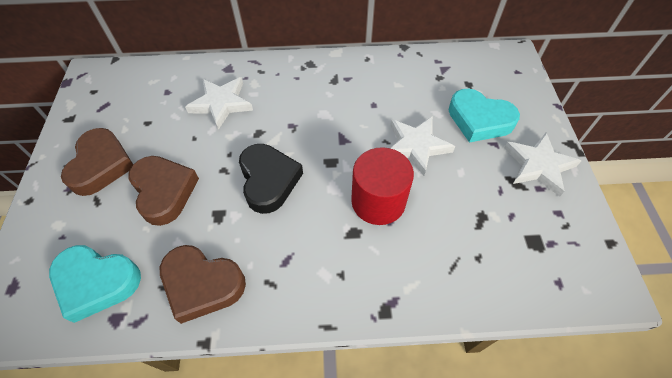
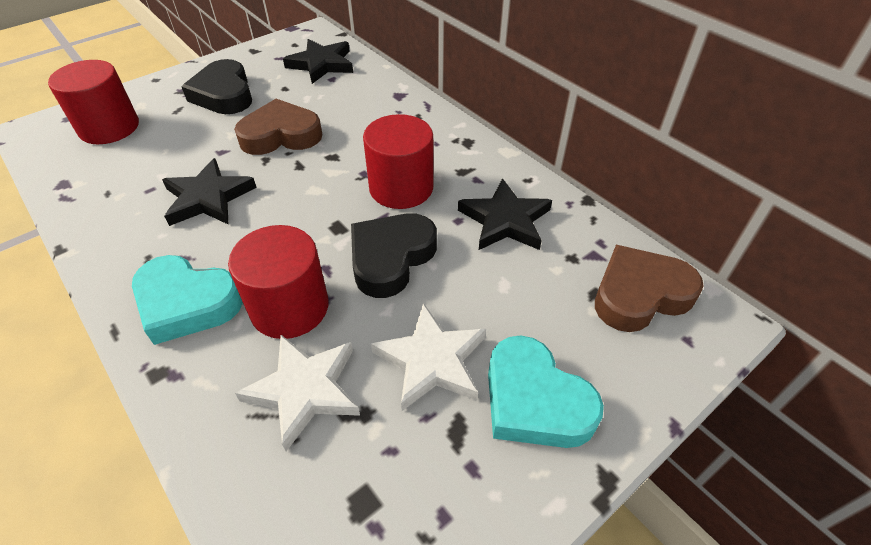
black heart: 1 -> 2
black star: 0 -> 3
brown heart: 3 -> 2
red cylinder: 1 -> 3
white star: 3 -> 2

